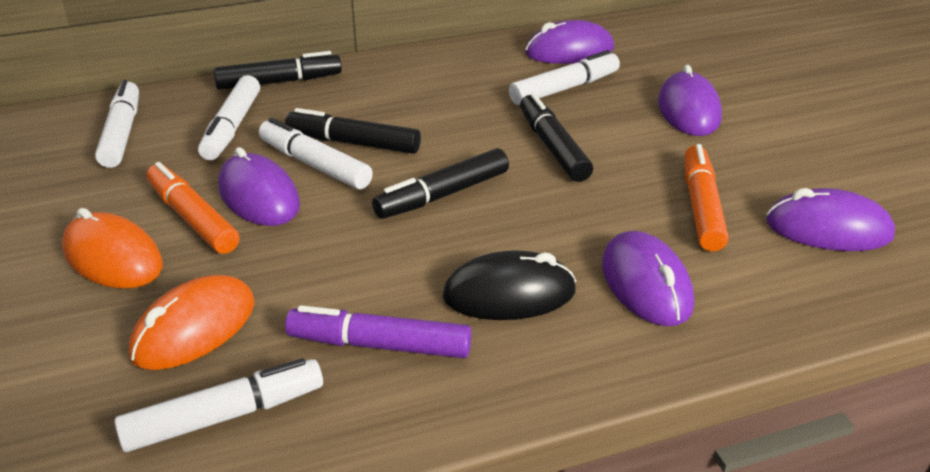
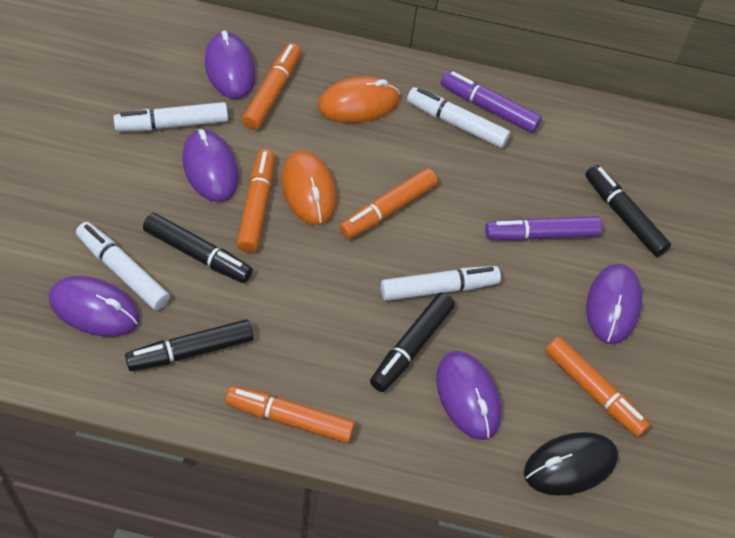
orange marker: 2 -> 5
purple marker: 1 -> 2
white marker: 5 -> 4

